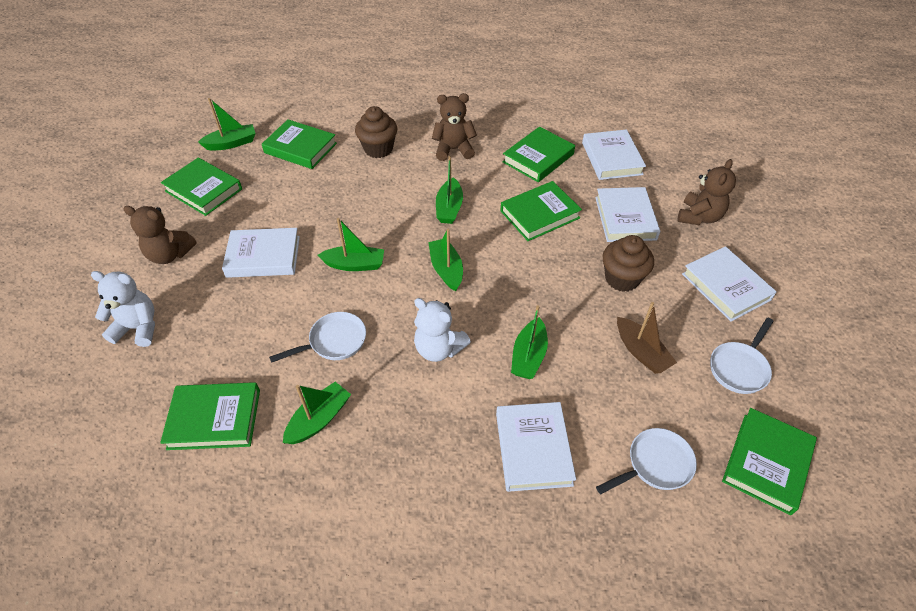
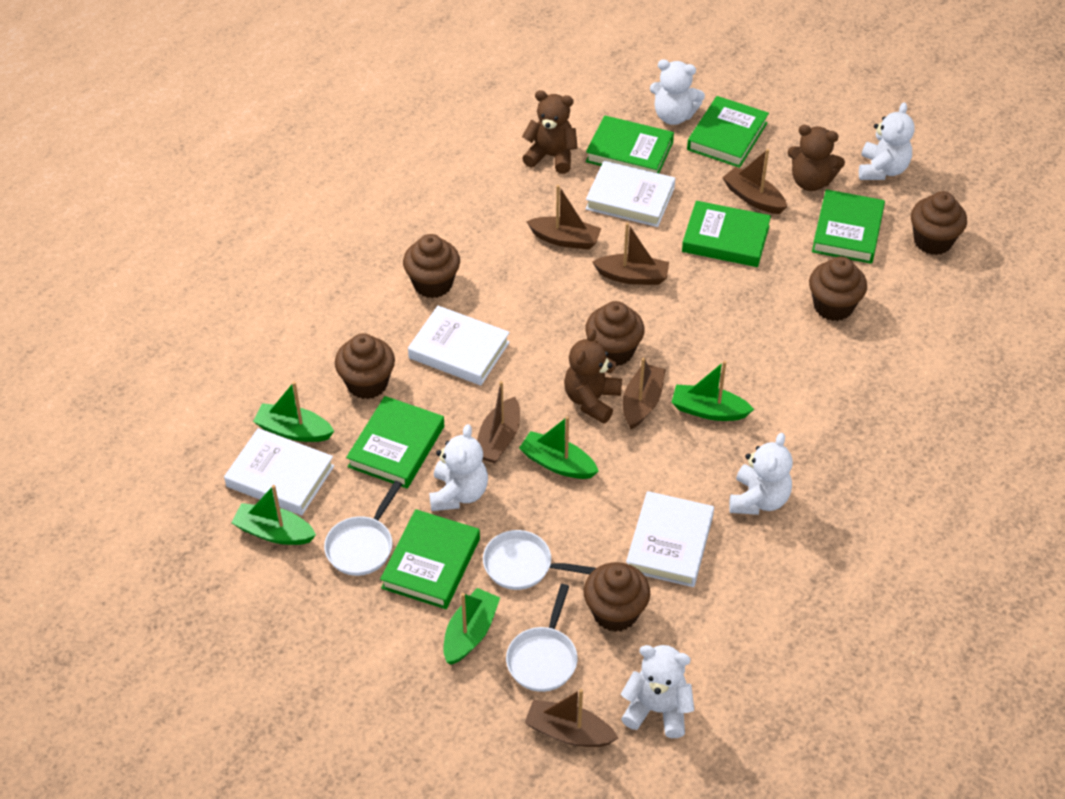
brown boat: 1 -> 6
brown cupcake: 2 -> 6
green boat: 6 -> 5
white book: 5 -> 4
white teddy bear: 2 -> 5

